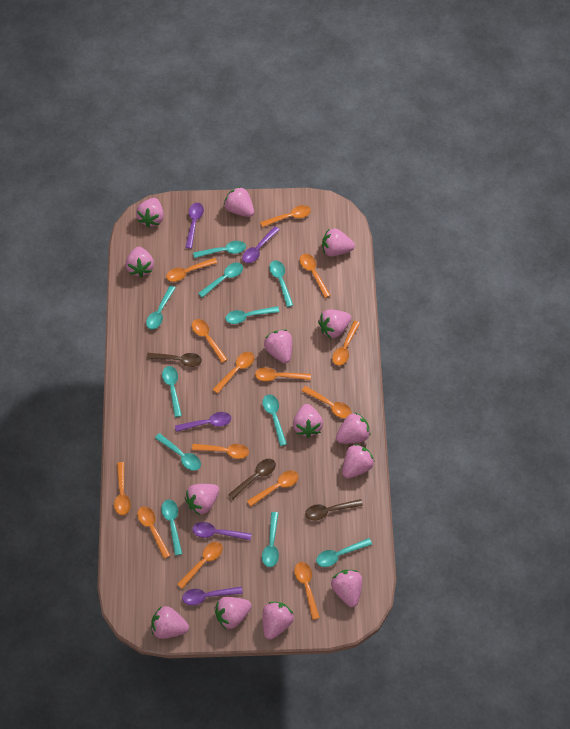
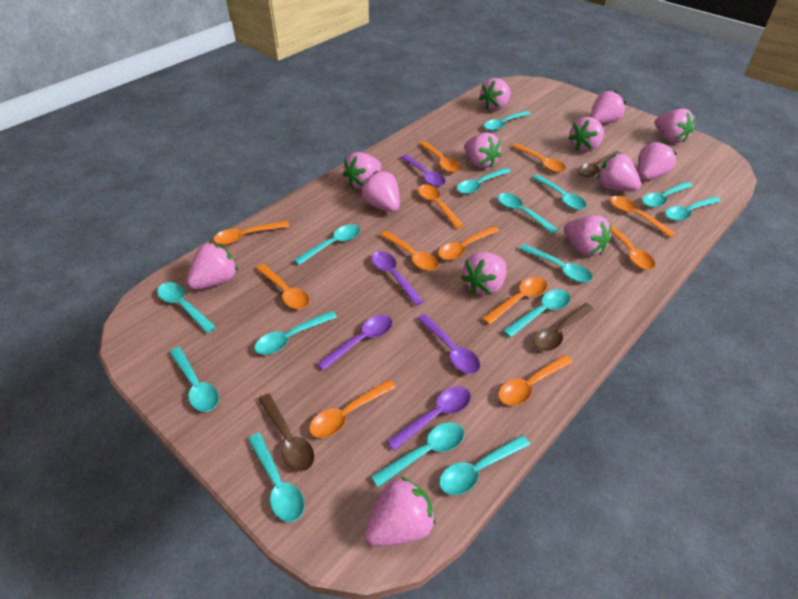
orange spoon: 14 -> 12
pink strawberry: 14 -> 13
turquoise spoon: 11 -> 15

